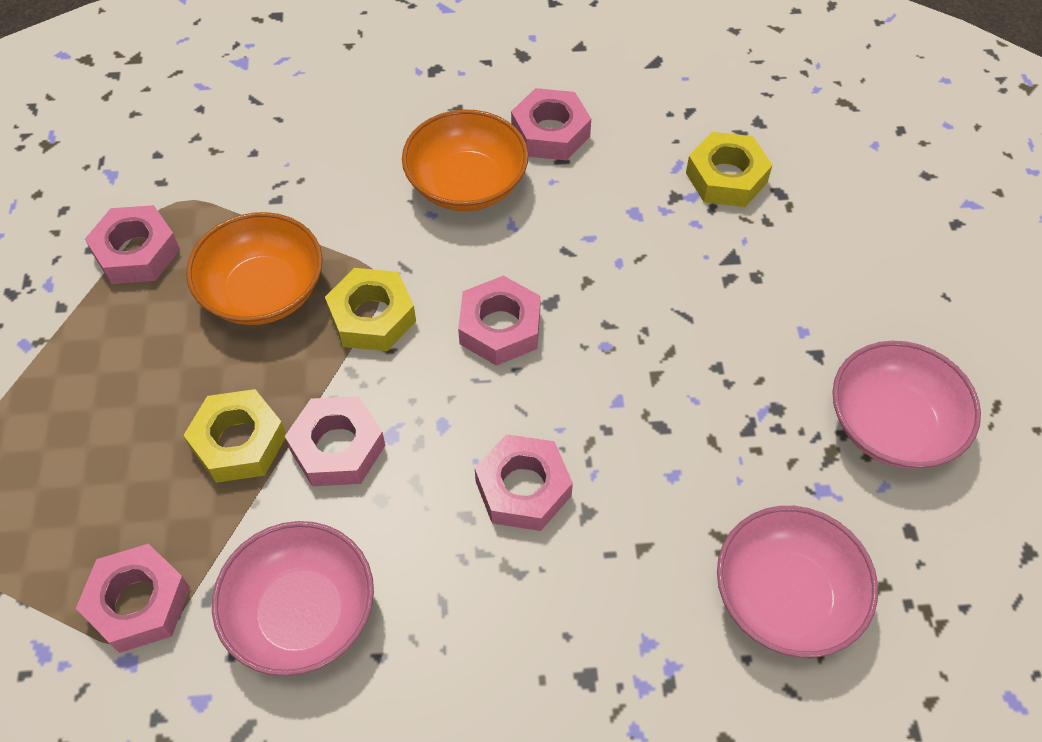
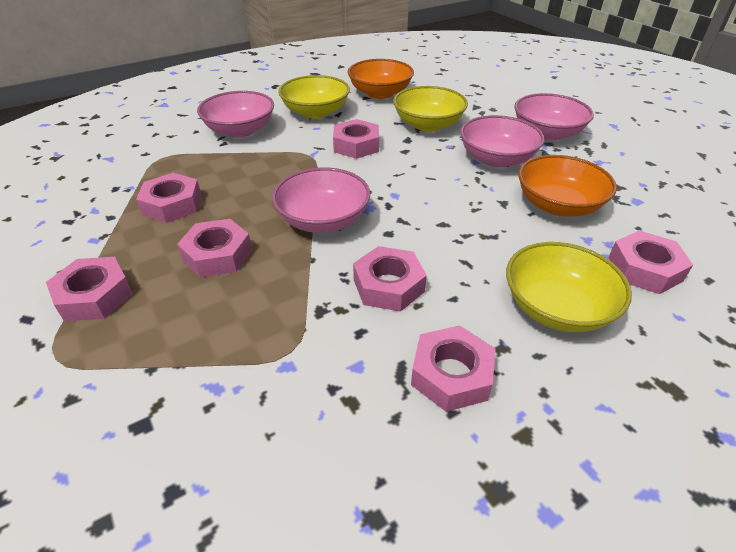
pink bowl: 3 -> 4
pink nut: 6 -> 7
yellow bowl: 0 -> 3
yellow nut: 3 -> 0

